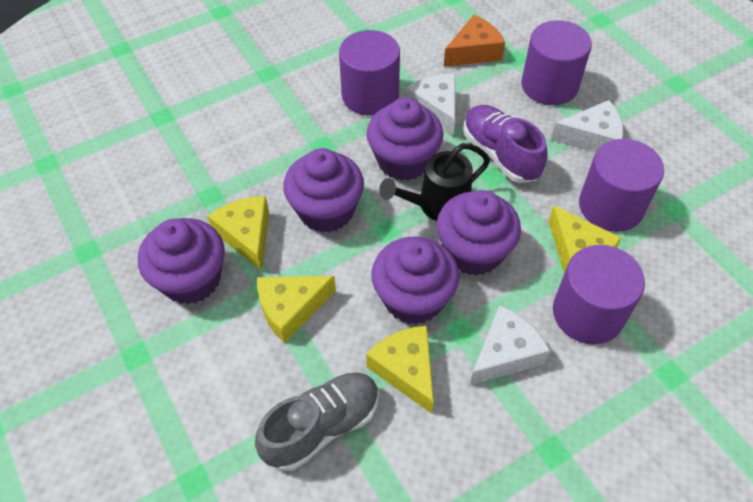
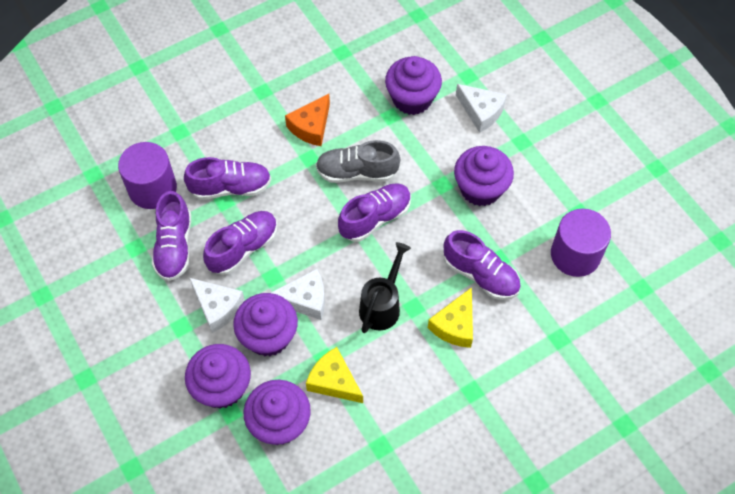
purple cylinder: 4 -> 2
purple shoe: 1 -> 5
yellow cheese: 4 -> 2

